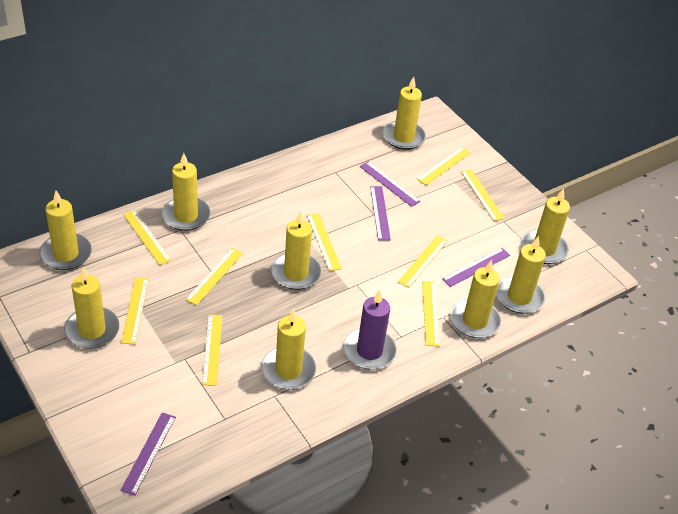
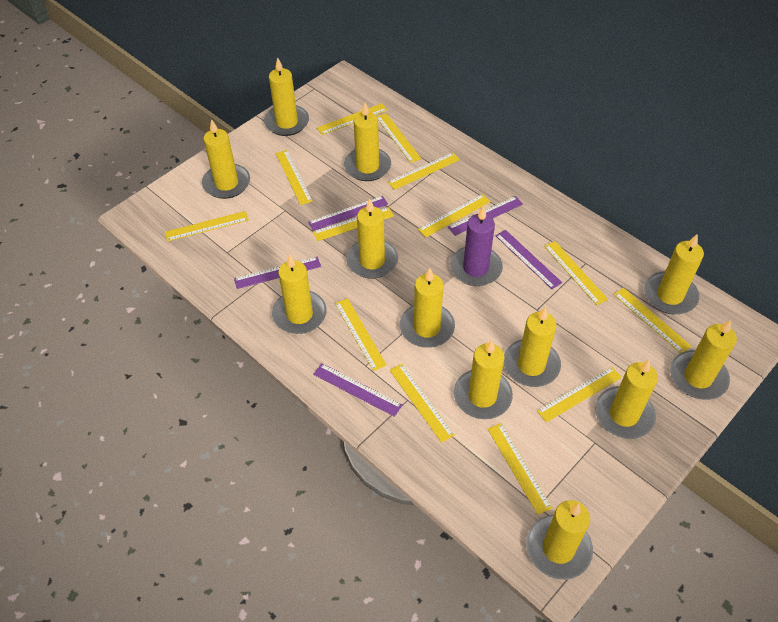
purple ruler: 4 -> 5
yellow candle: 9 -> 12
yellow ruler: 9 -> 13

